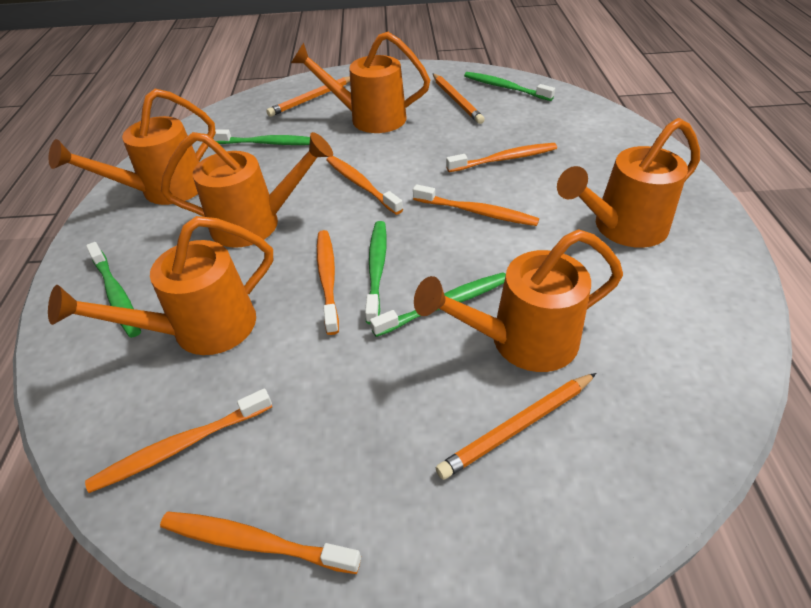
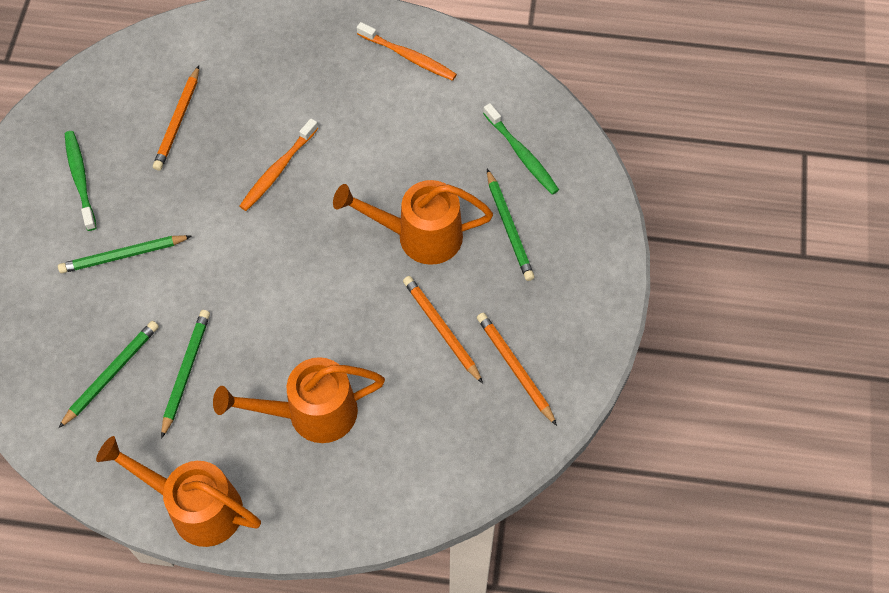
green pencil: 0 -> 4
green toothbrush: 5 -> 2
orange toothbrush: 6 -> 2
orange watering can: 6 -> 3

